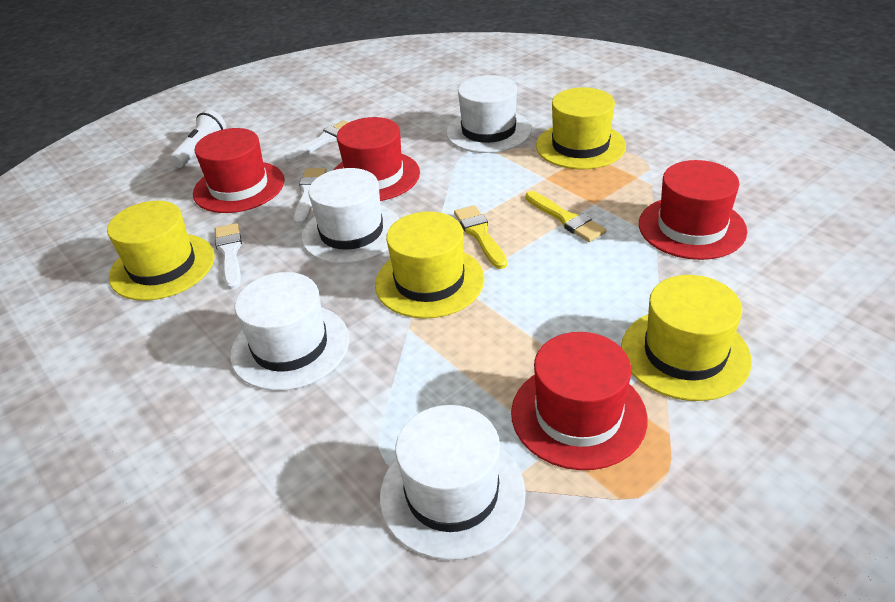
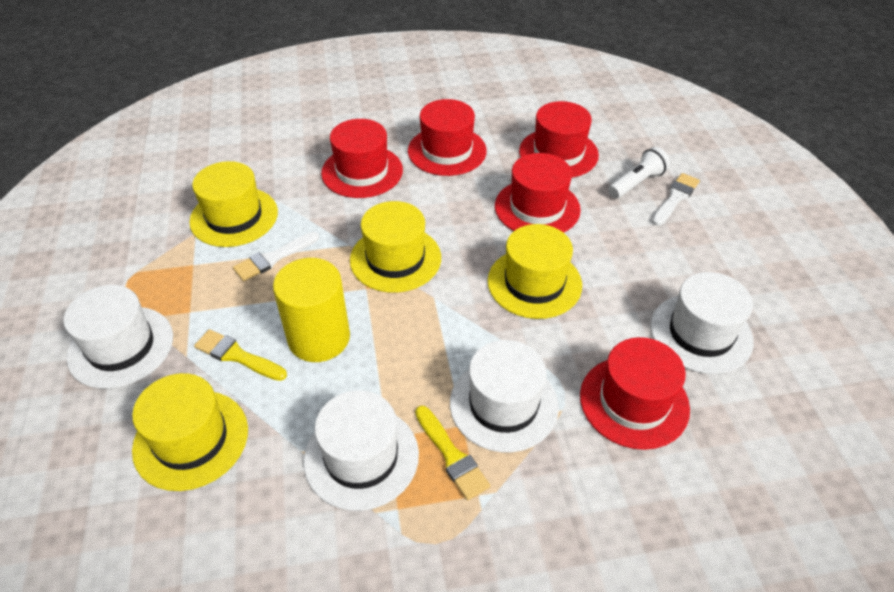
red hat: 4 -> 5
white brush: 3 -> 2
yellow cylinder: 0 -> 1

